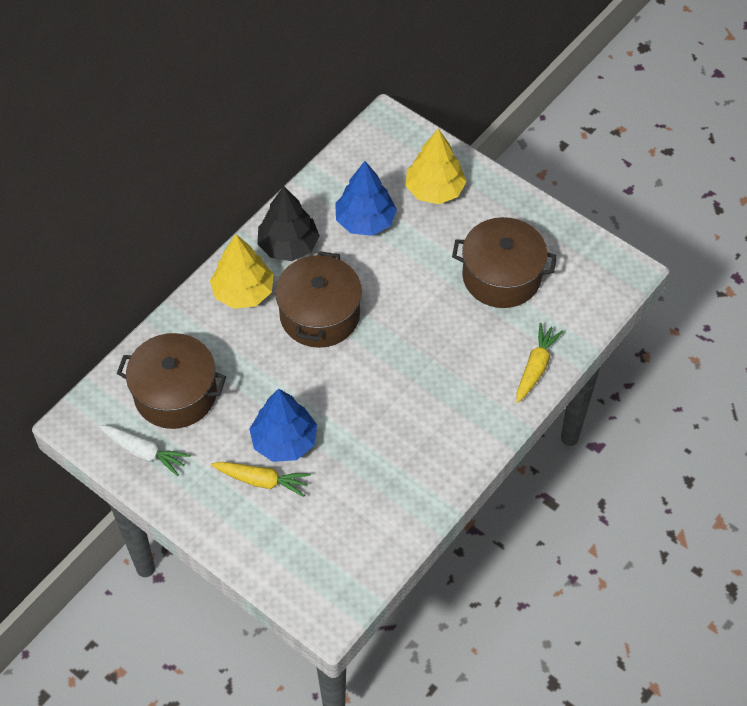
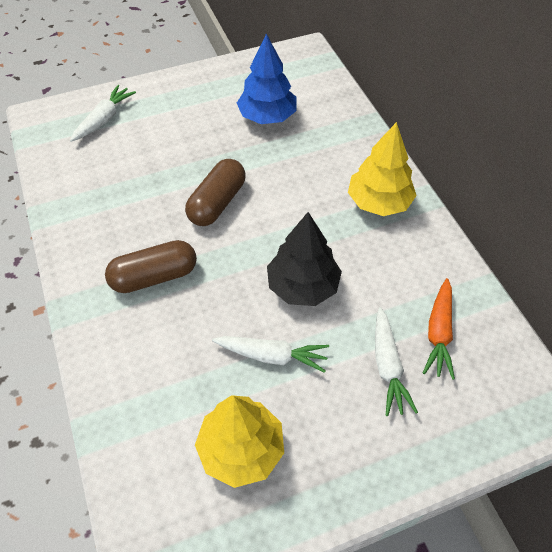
blue tree: 2 -> 1
brown capsule: 0 -> 2
brown pot: 3 -> 0
orange carrot: 0 -> 1
white carrot: 1 -> 3
yellow carrot: 2 -> 0

